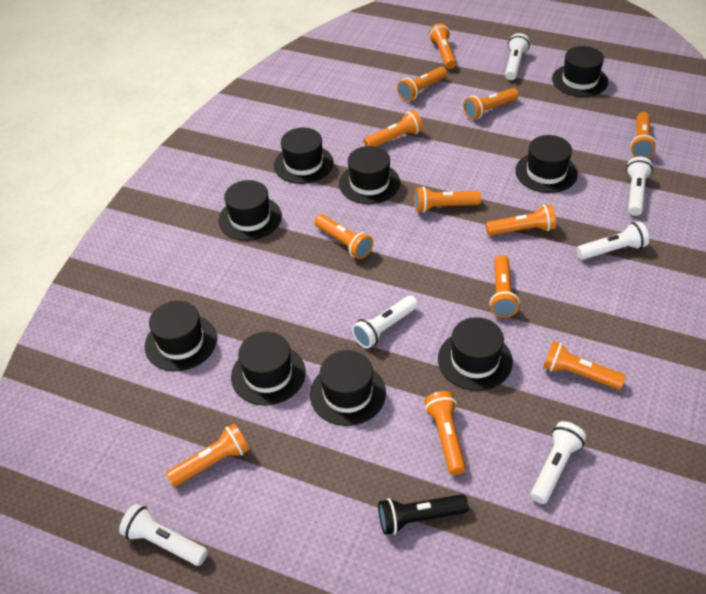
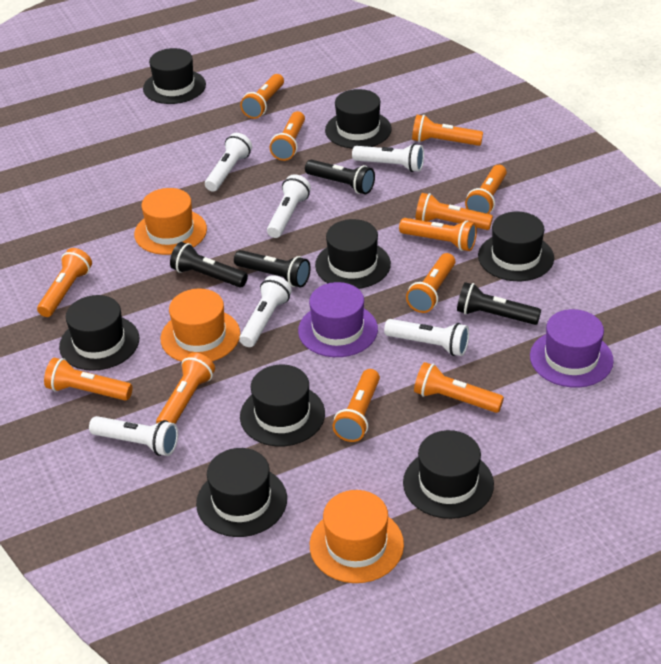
black flashlight: 1 -> 4
black hat: 9 -> 8
orange hat: 0 -> 3
purple hat: 0 -> 2

